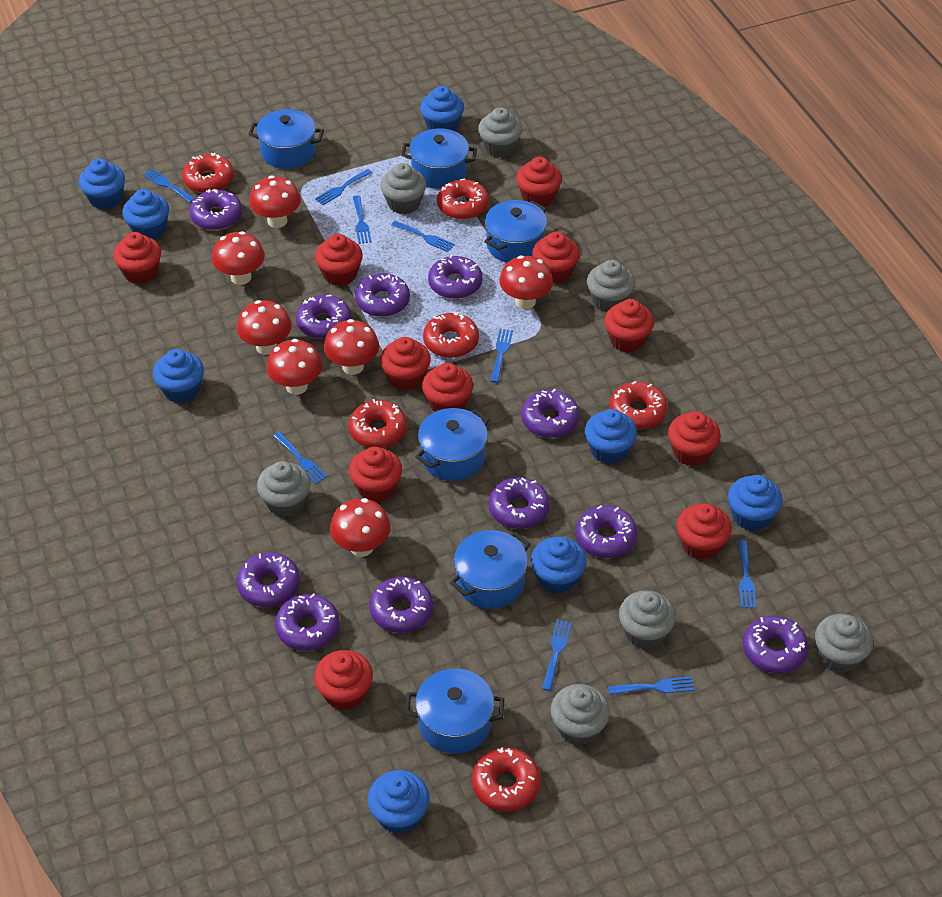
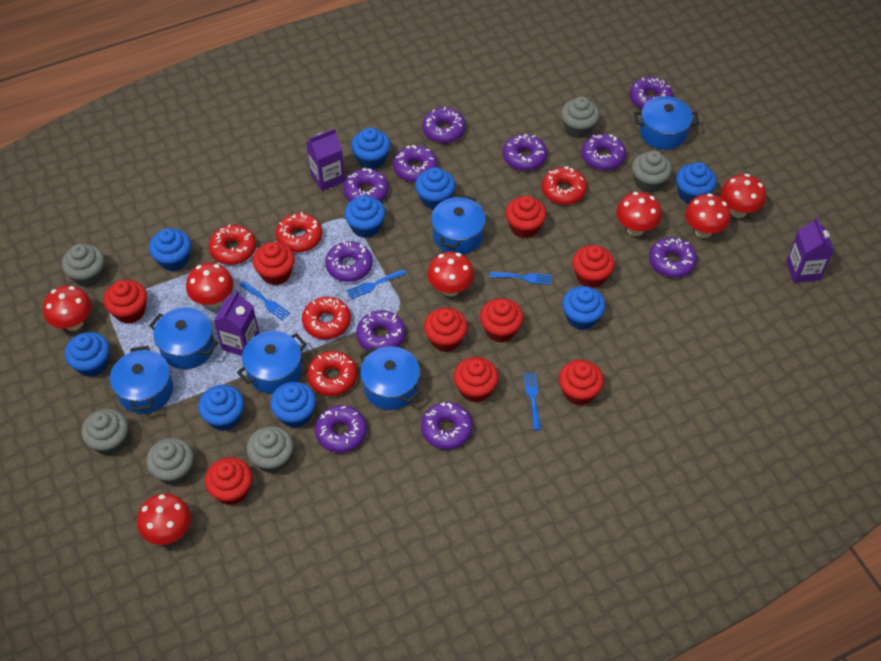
blue cupcake: 8 -> 9
blue fork: 9 -> 4
grey cupcake: 7 -> 6
purple carton: 0 -> 3
red cupcake: 11 -> 9
red donut: 6 -> 5

